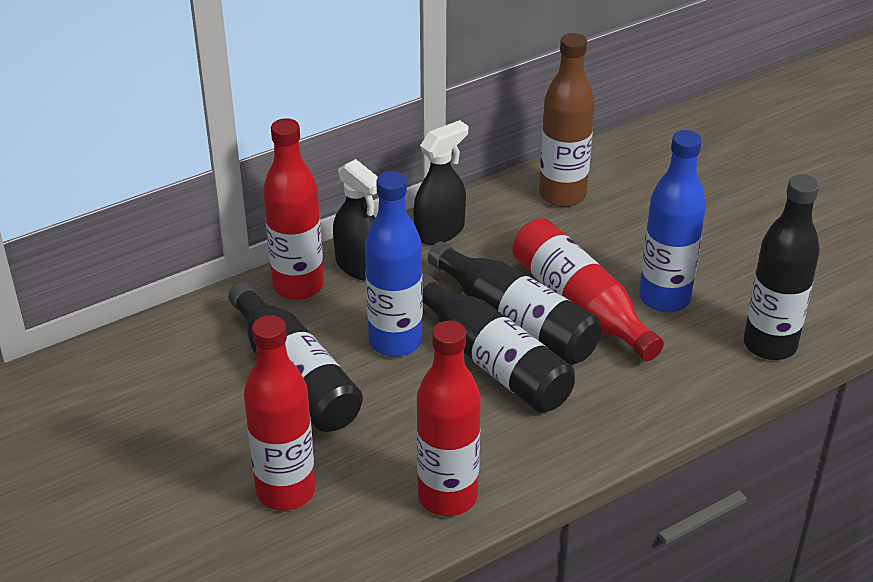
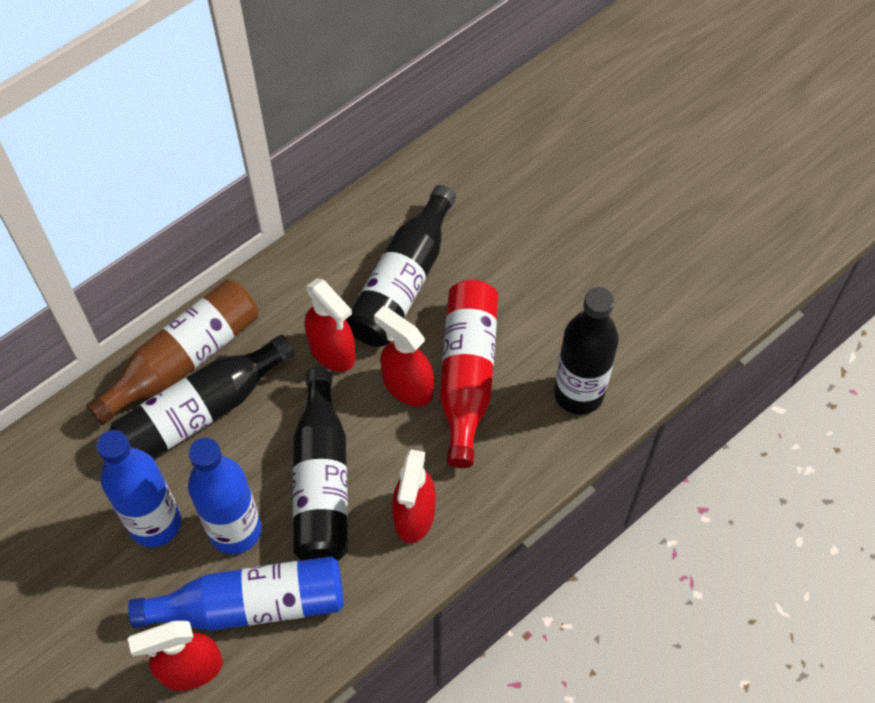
black spray bottle: 2 -> 0
blue bottle: 2 -> 3
red bottle: 4 -> 1
red spray bottle: 0 -> 4

